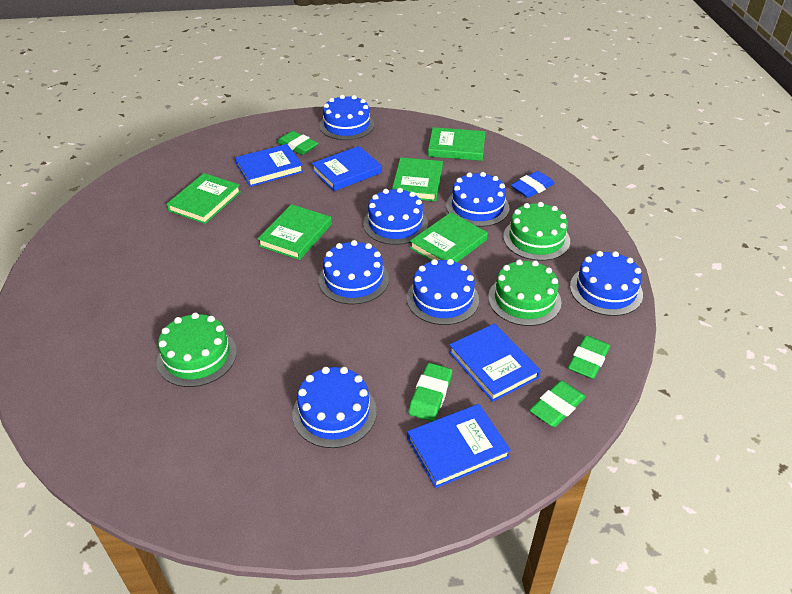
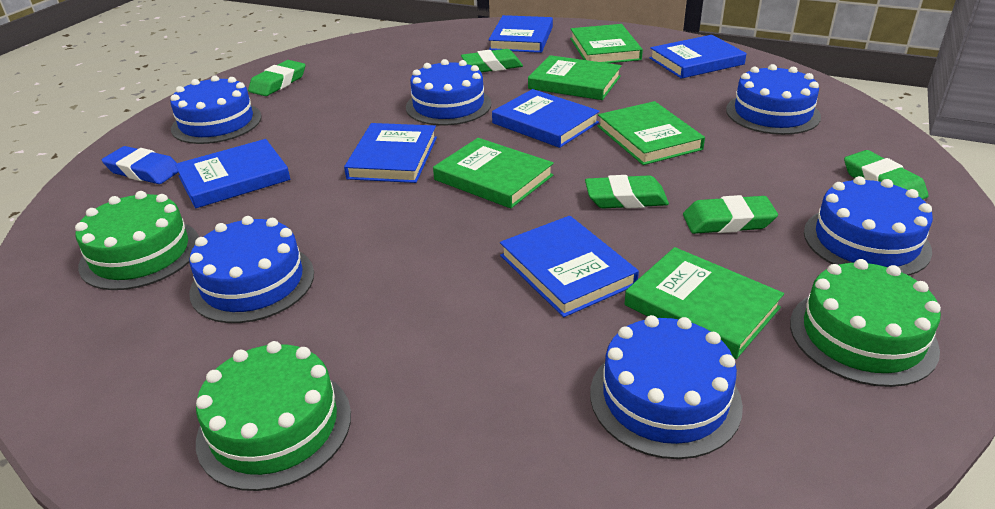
blue book: 4 -> 6
blue cake: 7 -> 6
green eraser: 4 -> 5

